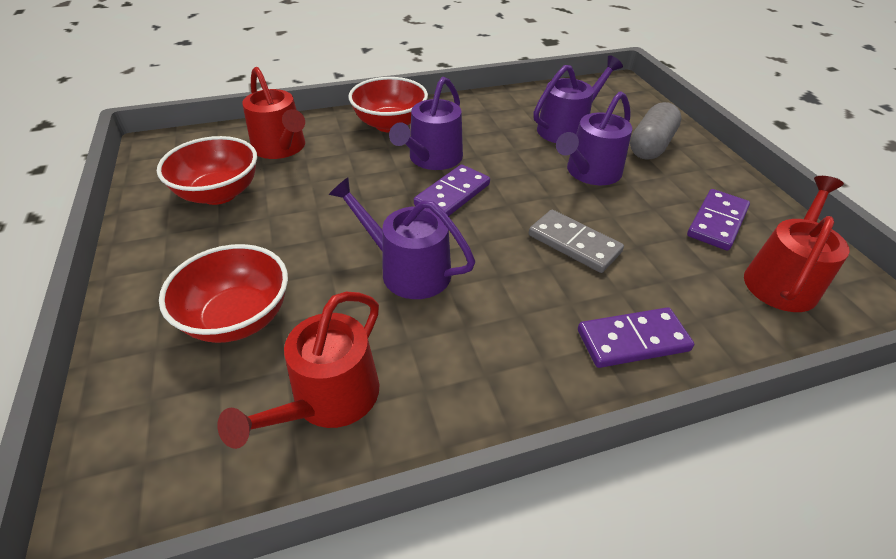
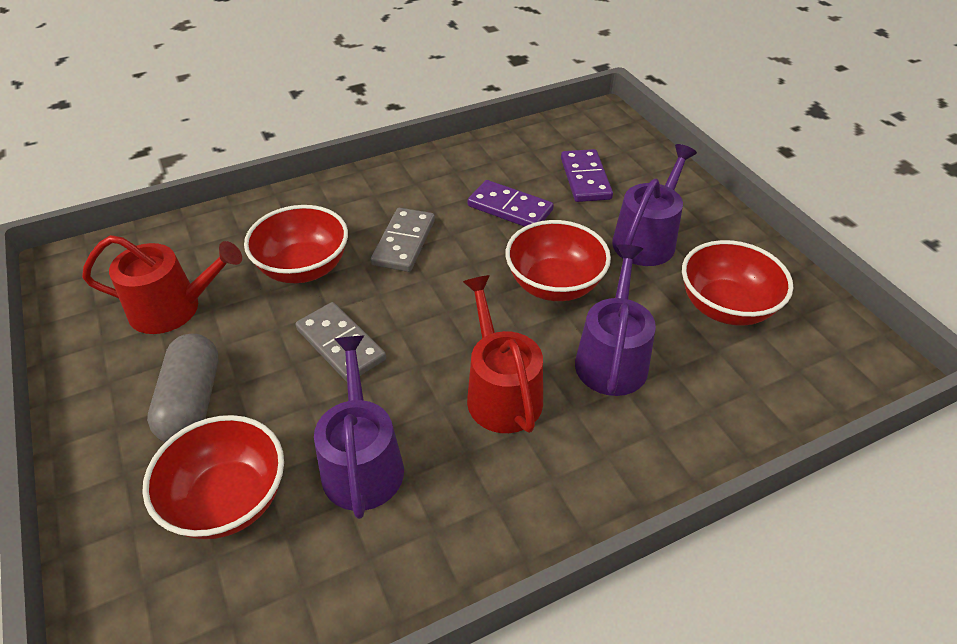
grey domino: 1 -> 2
purple domino: 3 -> 2
purple watering can: 4 -> 3
red bowl: 3 -> 4
red watering can: 3 -> 2

